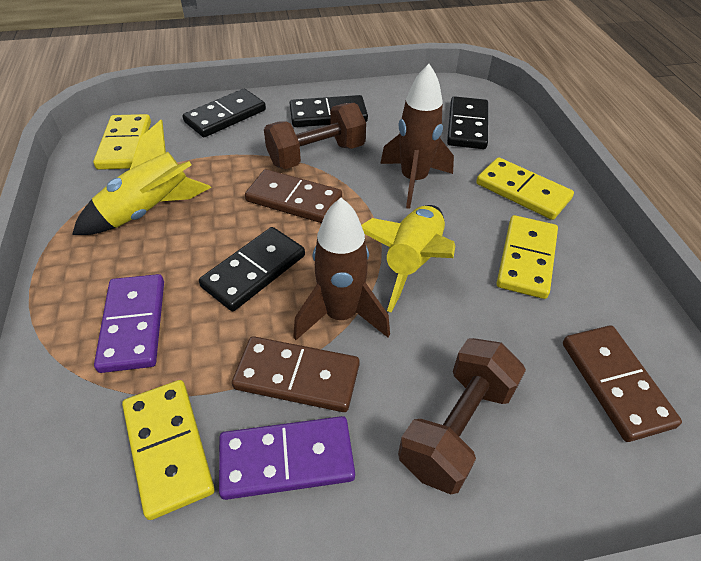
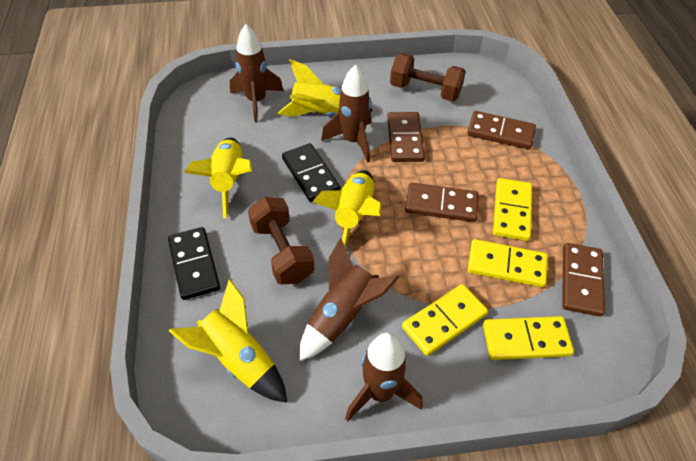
black domino: 4 -> 2
brown domino: 3 -> 4
brown rocket: 2 -> 4
purple domino: 2 -> 0
yellow rocket: 2 -> 4

